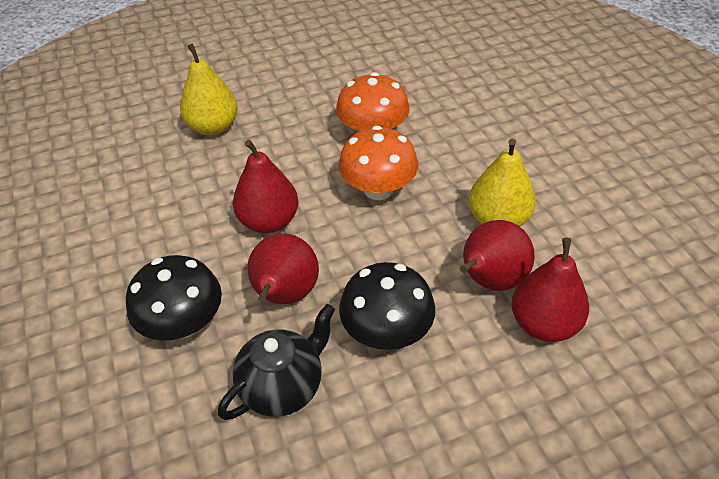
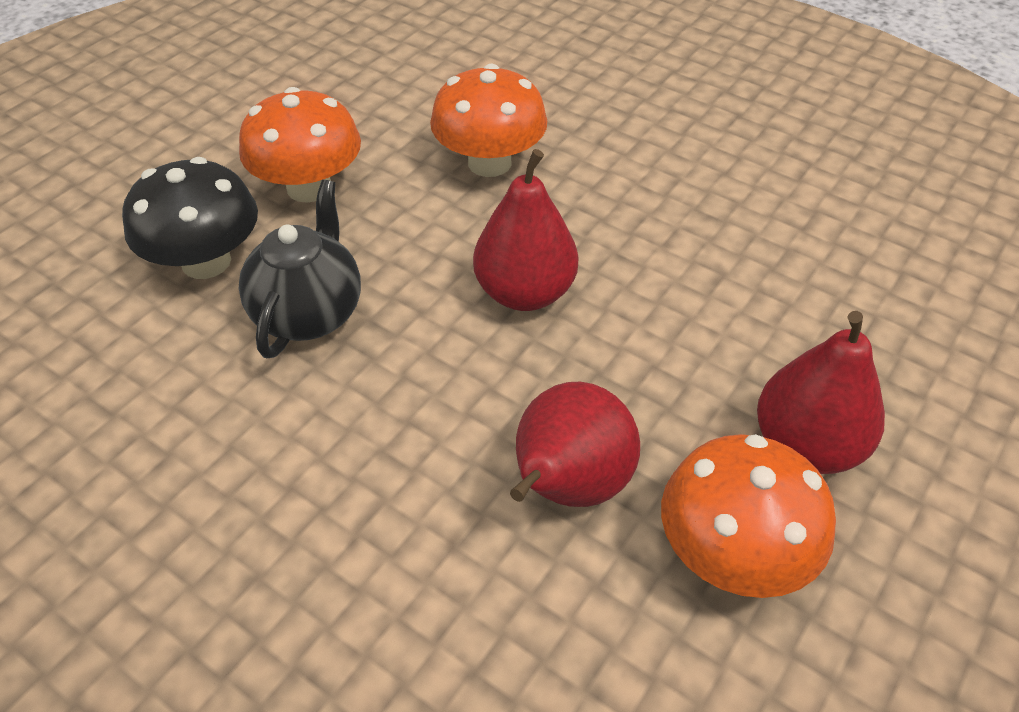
black mushroom: 2 -> 1
orange mushroom: 2 -> 3
red pear: 4 -> 3
yellow pear: 2 -> 0

